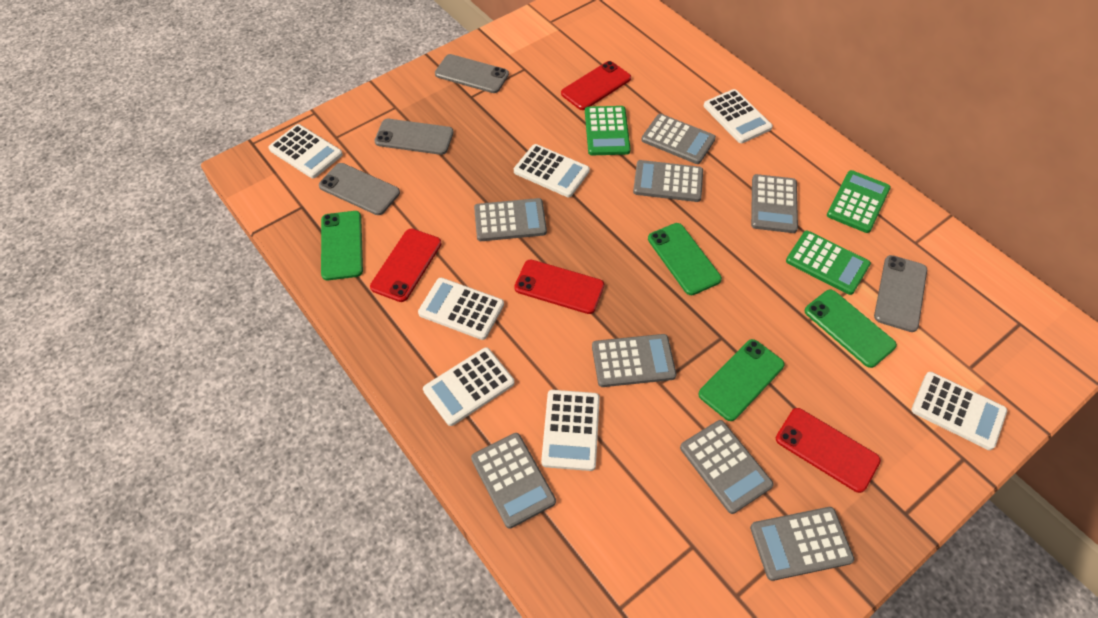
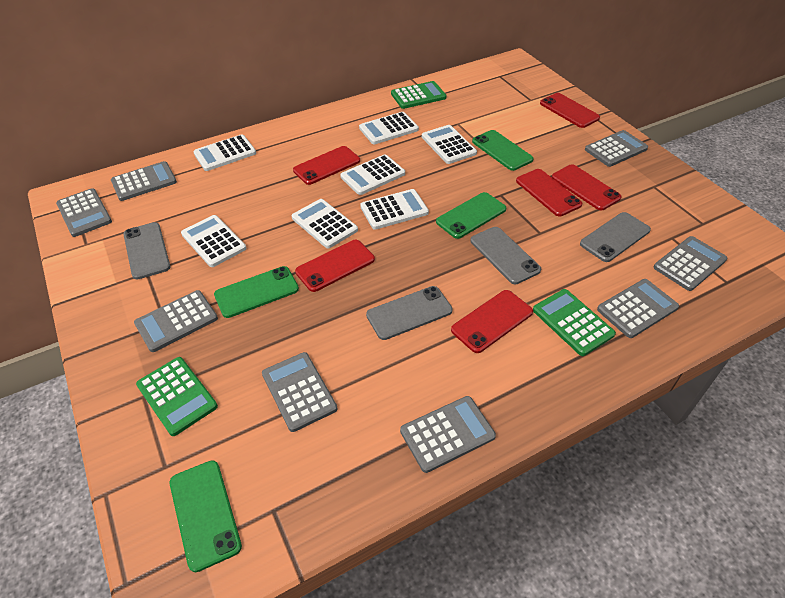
red phone: 4 -> 6

